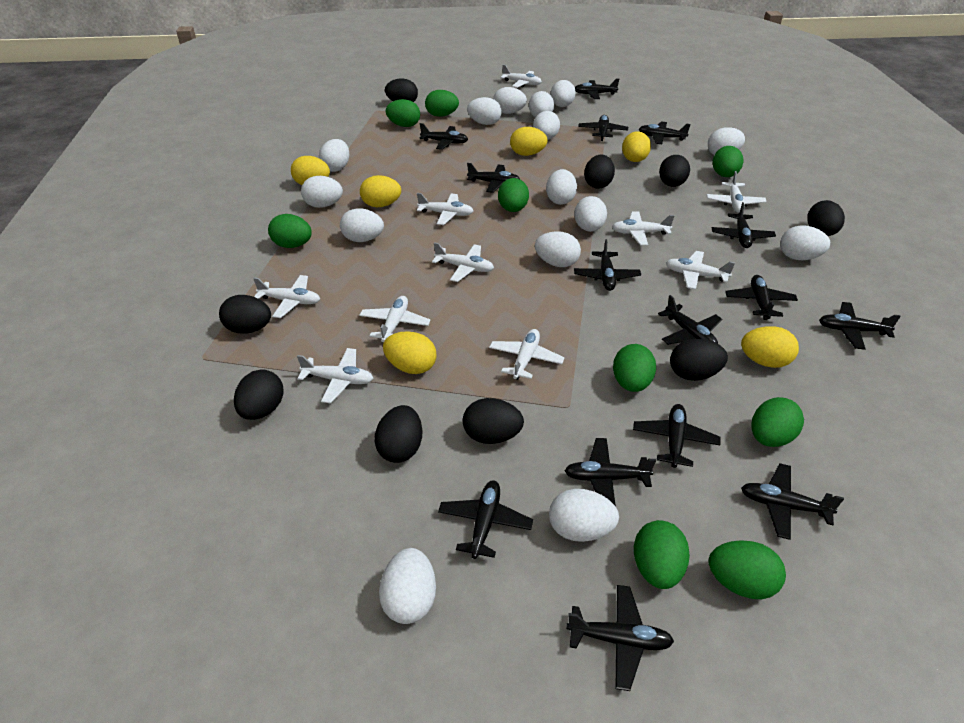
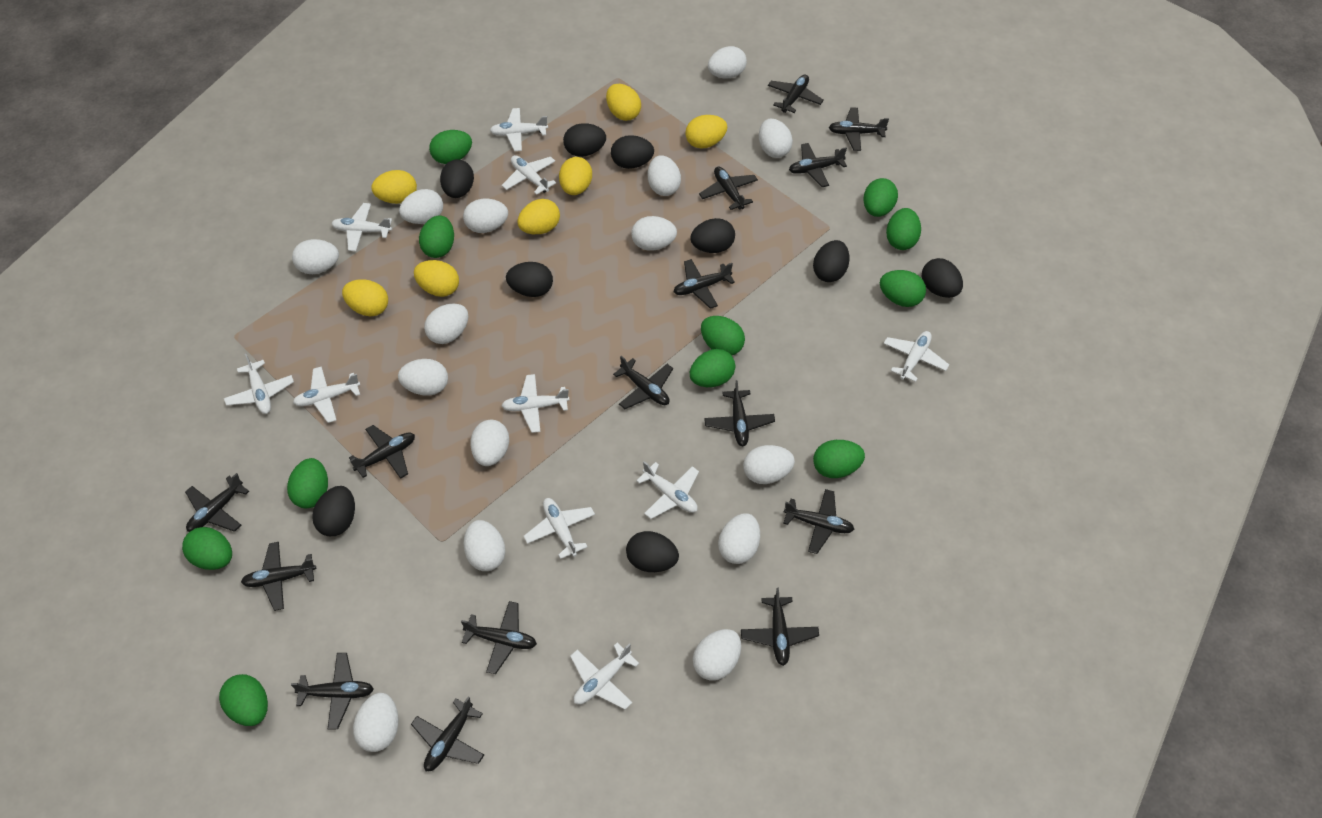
green egg: 9 -> 11
yellow egg: 6 -> 7

